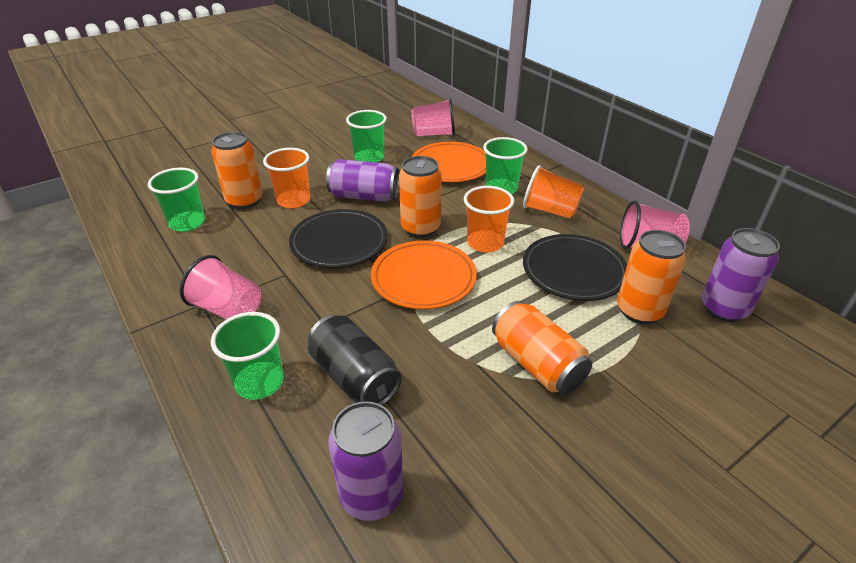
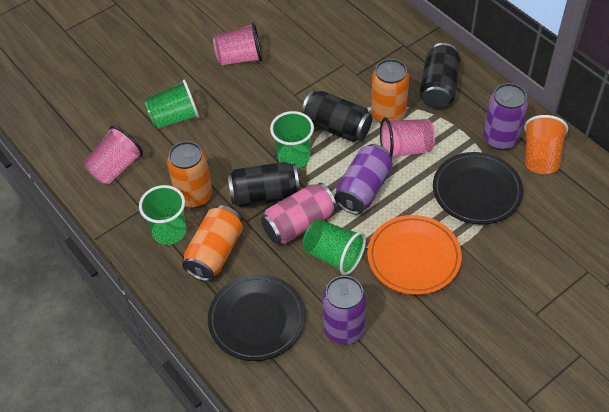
black can: 1 -> 3
orange can: 4 -> 3
orange cup: 3 -> 1
orange plate: 2 -> 1
pink can: 0 -> 1

